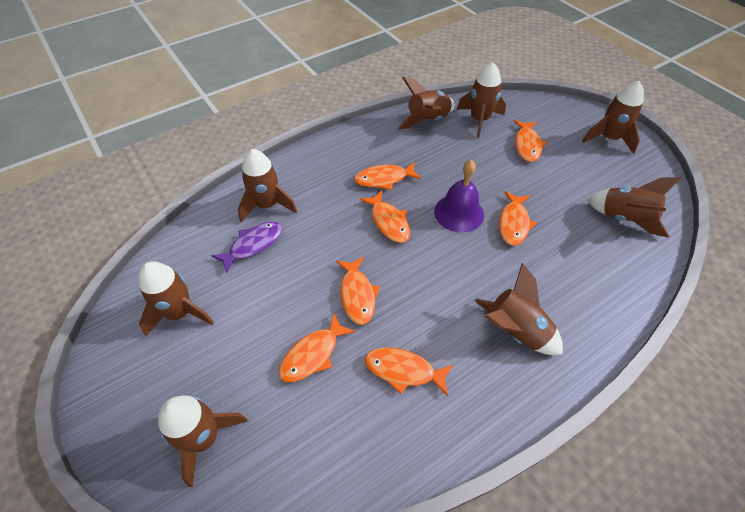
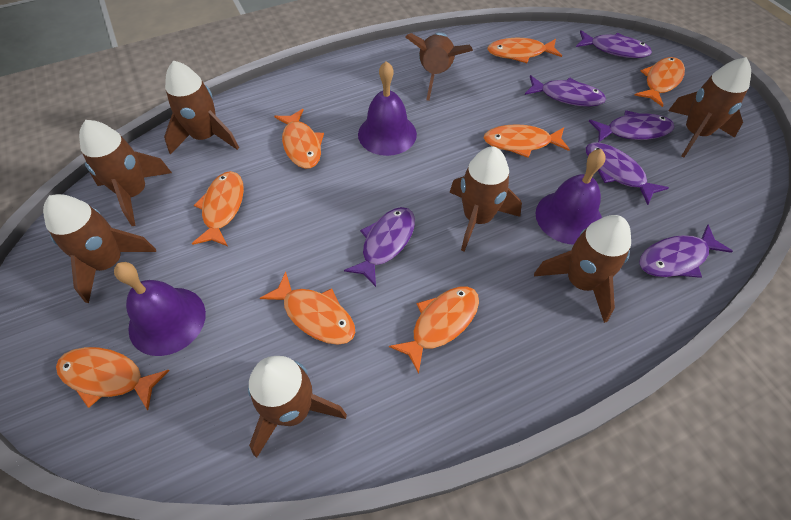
orange fish: 7 -> 8
purple bell: 1 -> 3
purple fish: 1 -> 6

